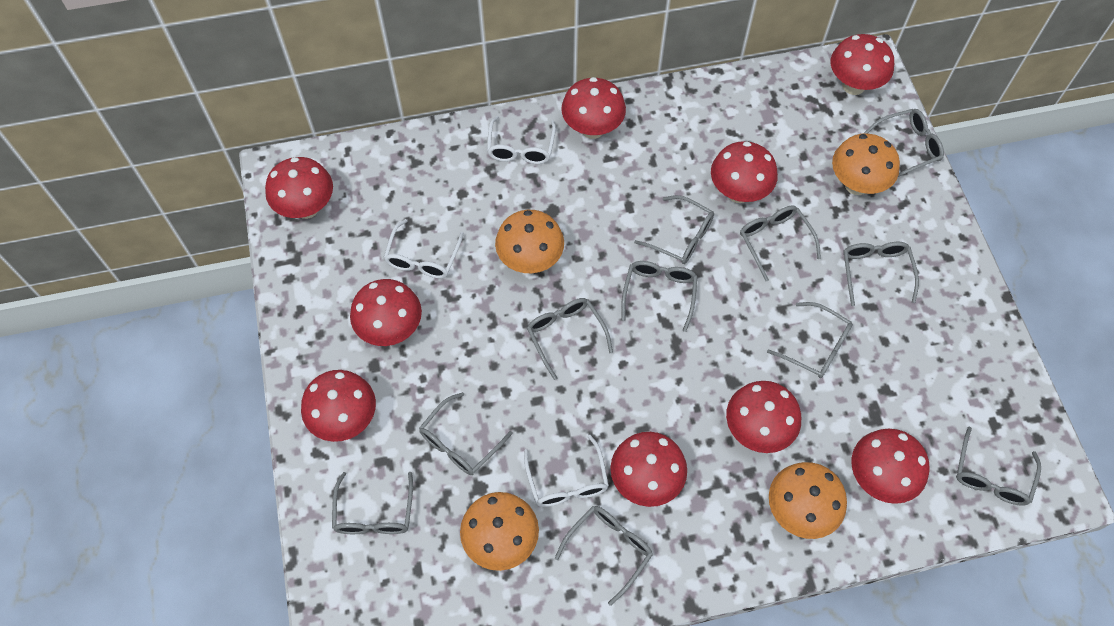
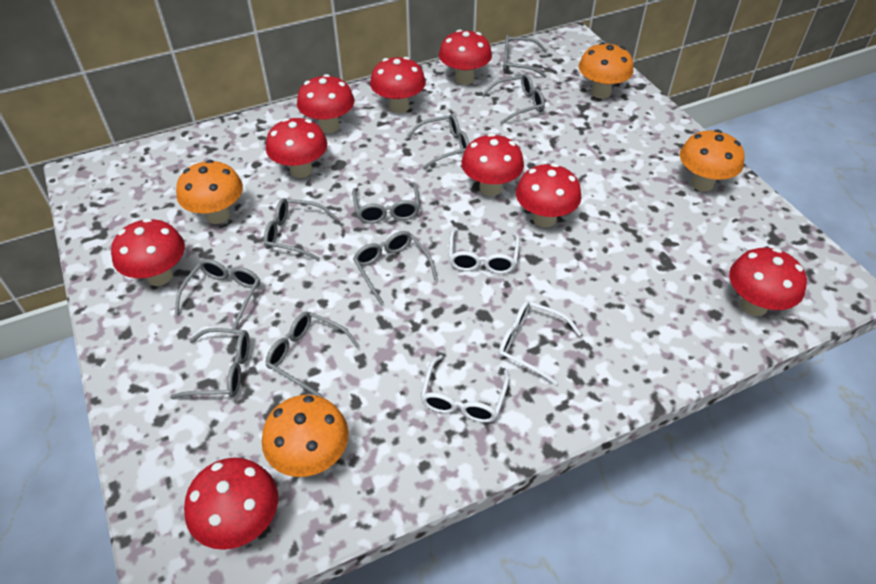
grey glasses: 11 -> 9

